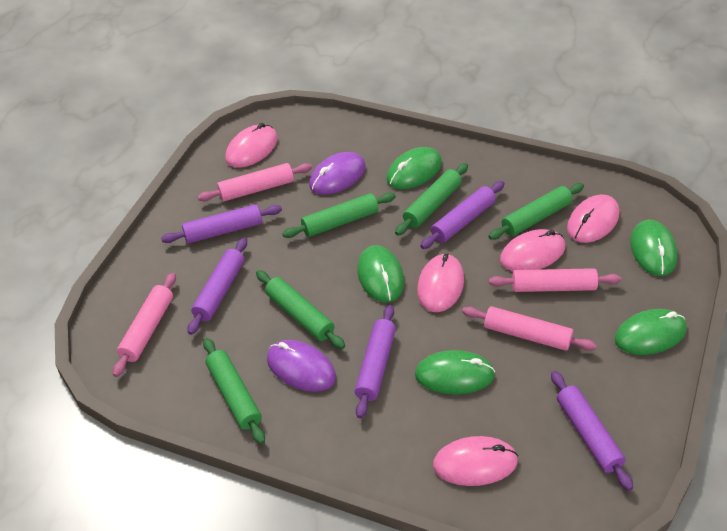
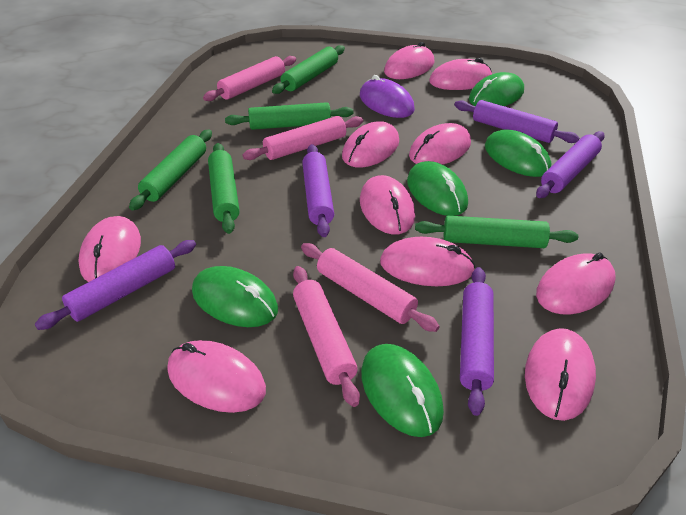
pink mouse: 5 -> 10
purple mouse: 2 -> 1

